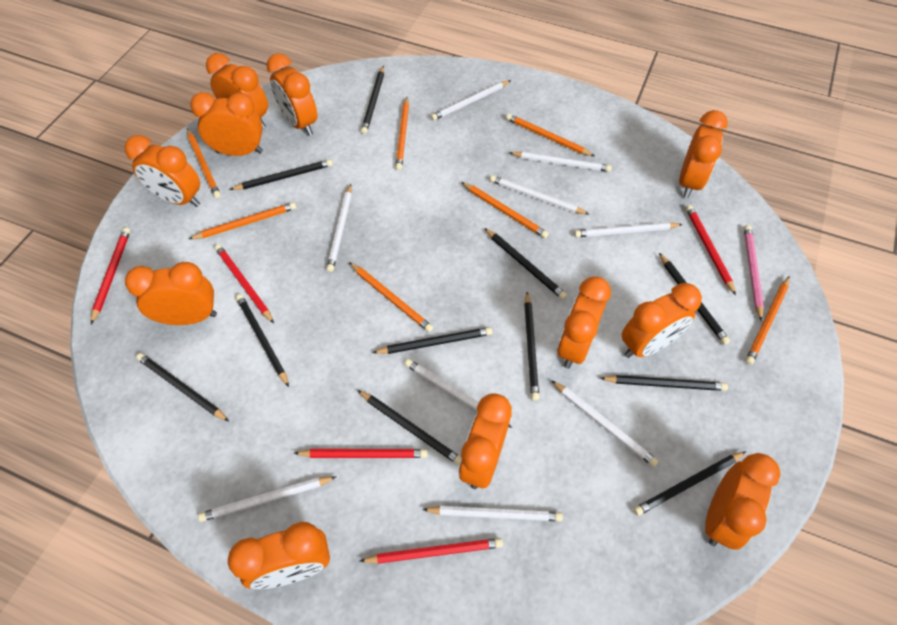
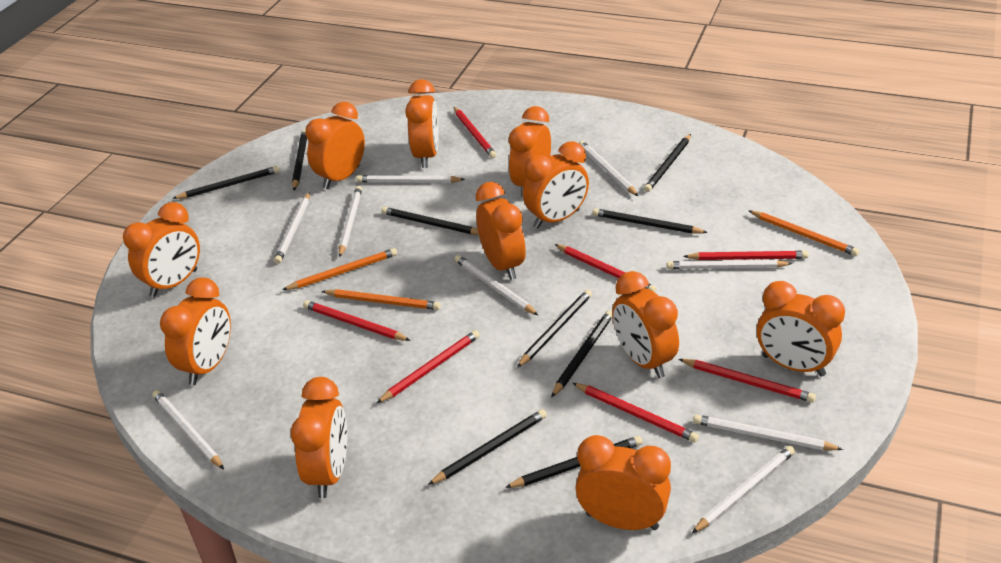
black pencil: 11 -> 9
orange pencil: 7 -> 3
pink pencil: 1 -> 0
red pencil: 5 -> 7

